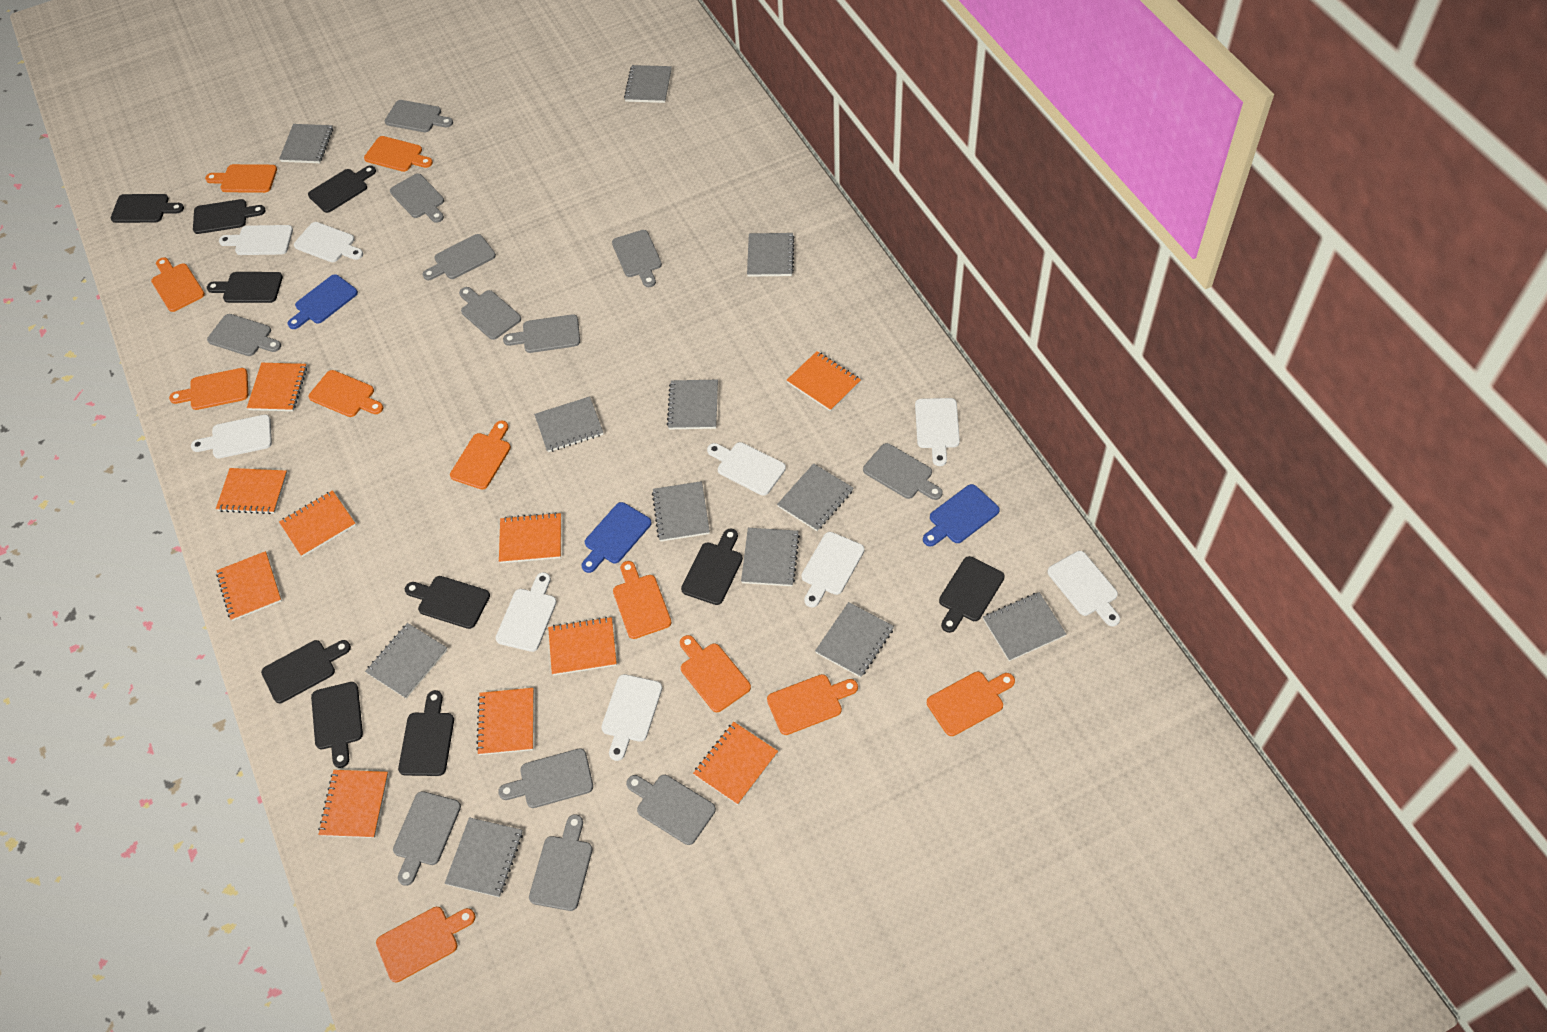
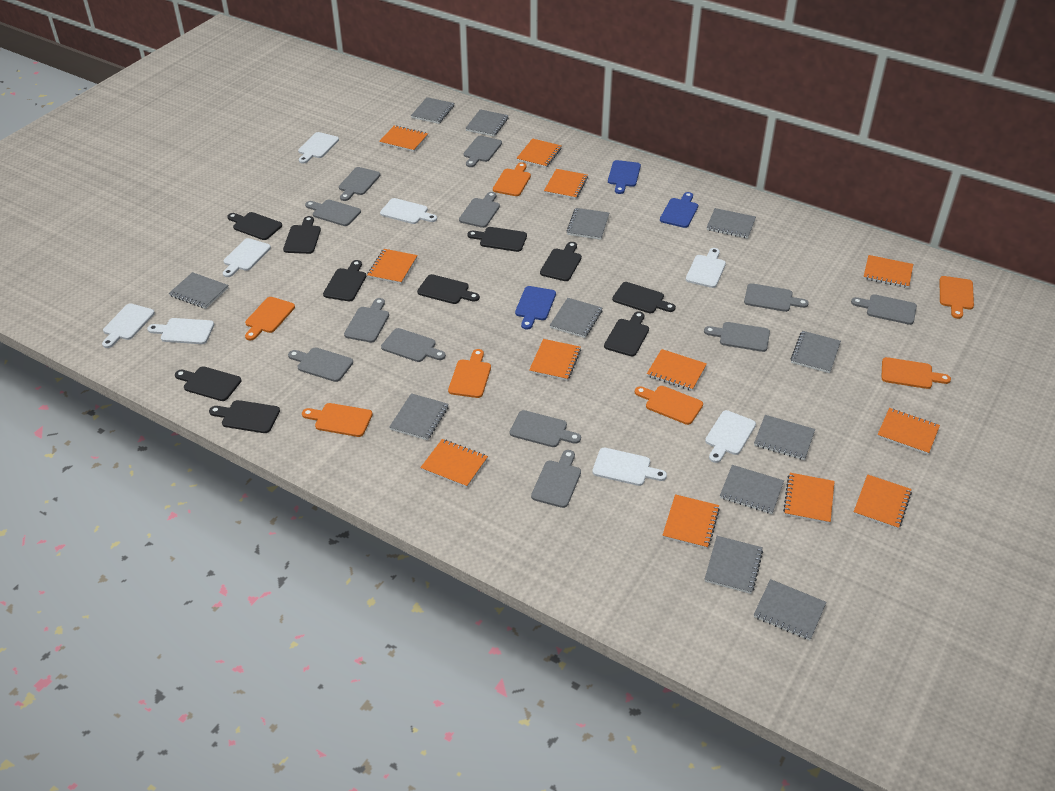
orange cutting board: 11 -> 7
orange notebook: 10 -> 12
white cutting board: 9 -> 8

